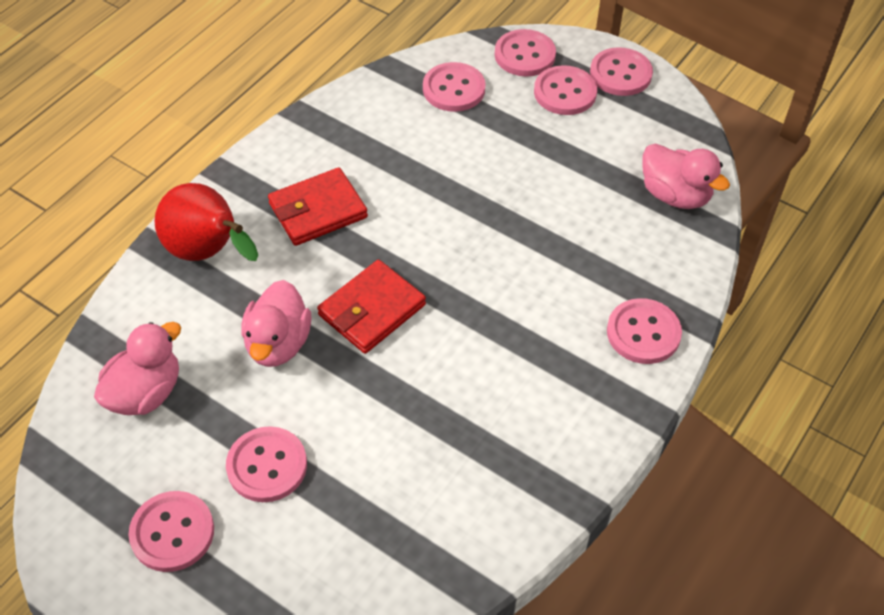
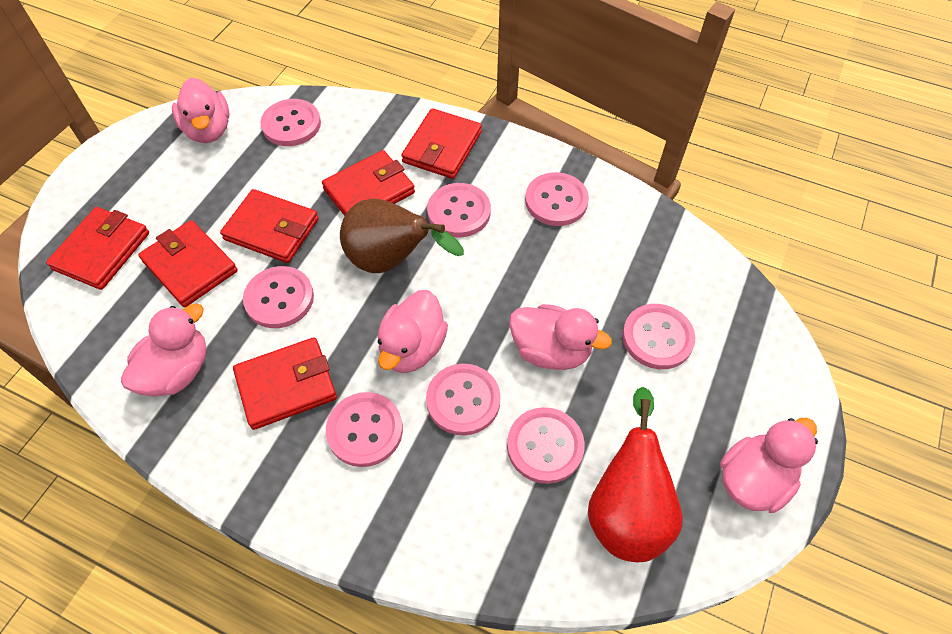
brown pear: 0 -> 1
pink button: 7 -> 8
pink duck: 3 -> 5
red wallet: 2 -> 6

